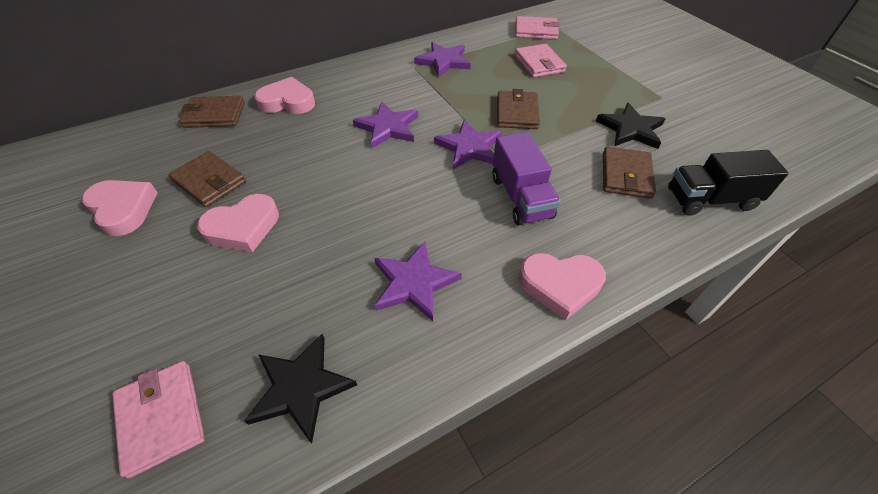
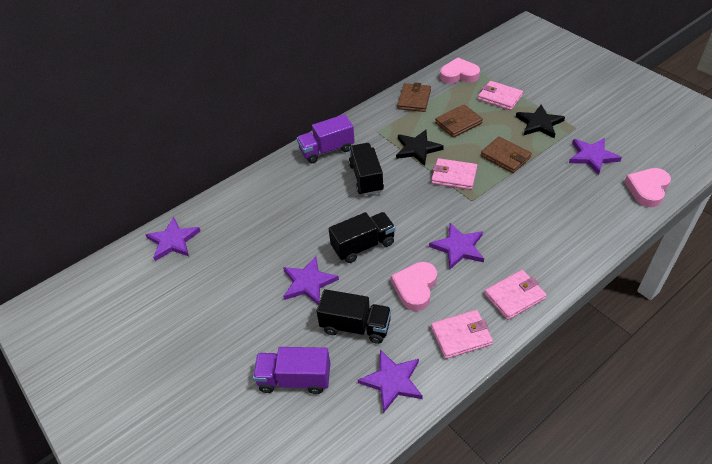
black truck: 1 -> 3
brown wallet: 4 -> 3
pink heart: 4 -> 3
pink wallet: 3 -> 4
purple star: 4 -> 5
purple truck: 1 -> 2

